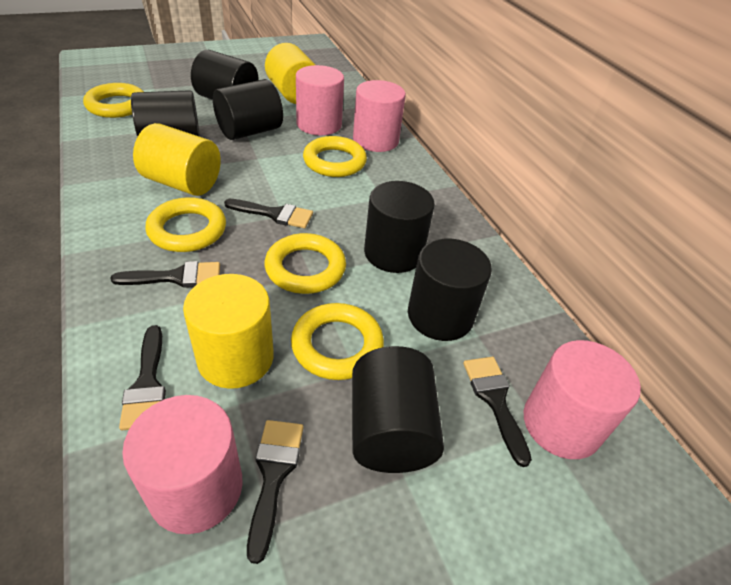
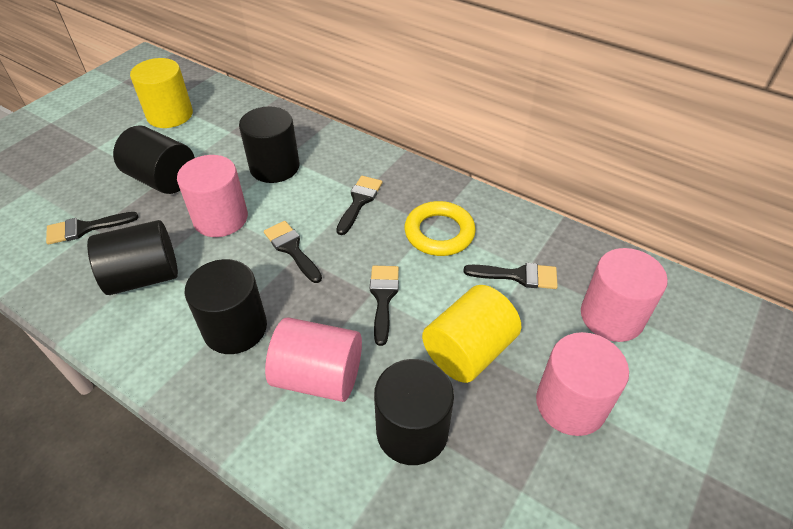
black cylinder: 6 -> 5
yellow cylinder: 3 -> 2
yellow ring: 5 -> 1

